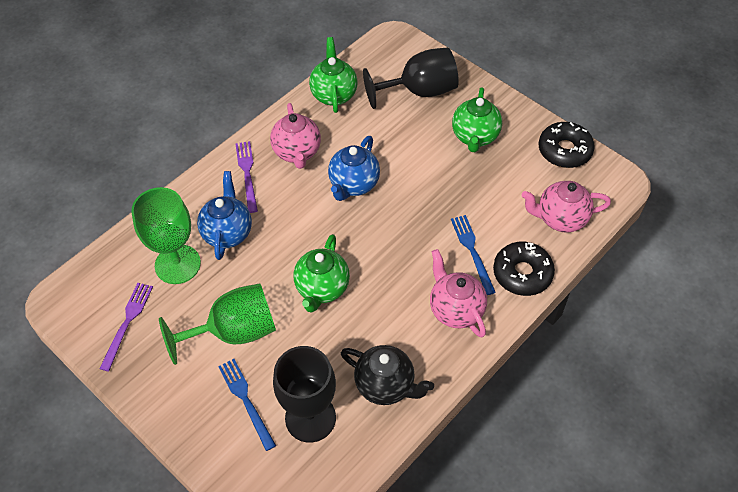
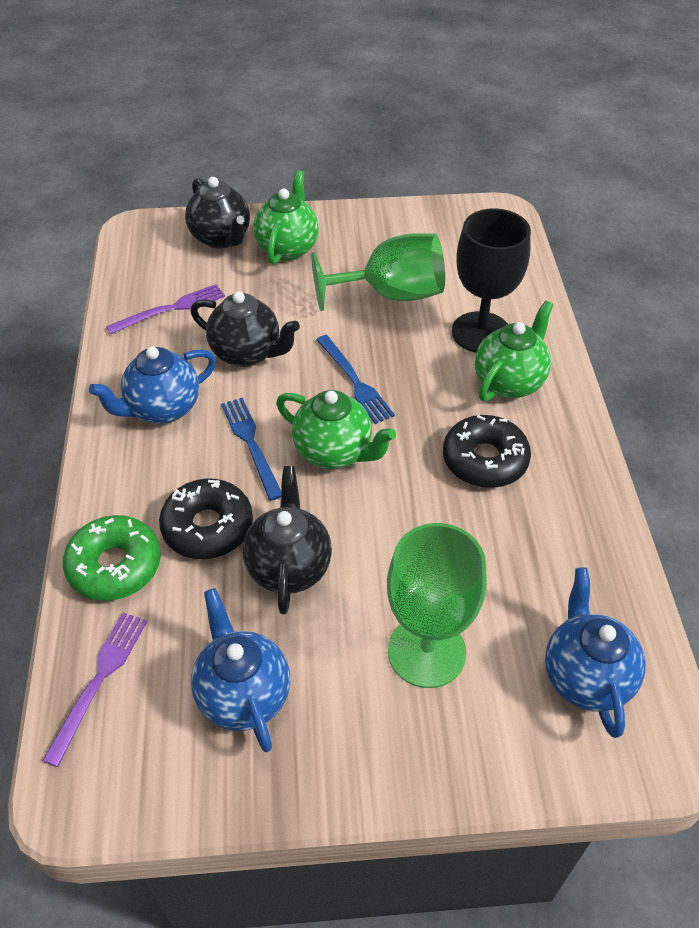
black goblet: 2 -> 1
black teapot: 1 -> 3
blue teapot: 2 -> 3
green donut: 0 -> 1
pink teapot: 3 -> 0

